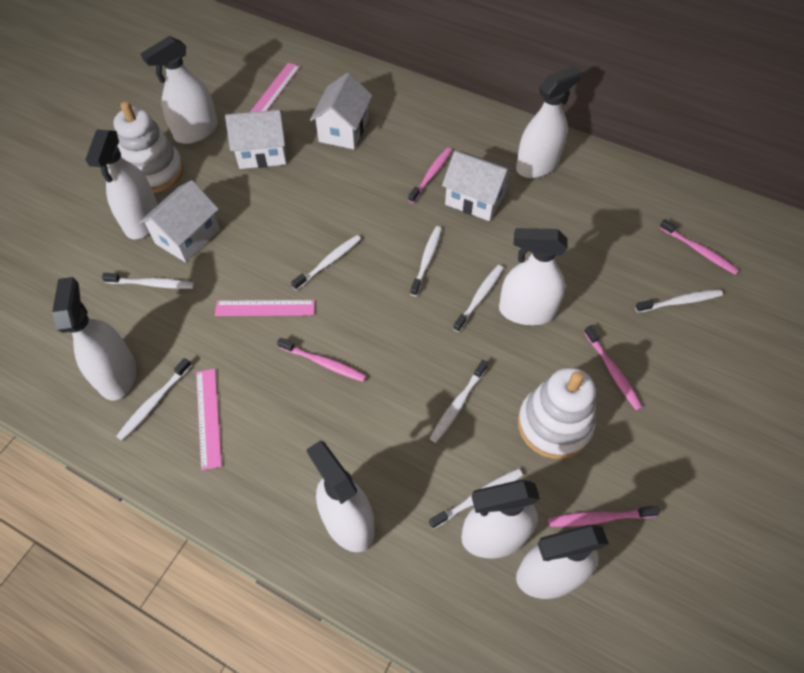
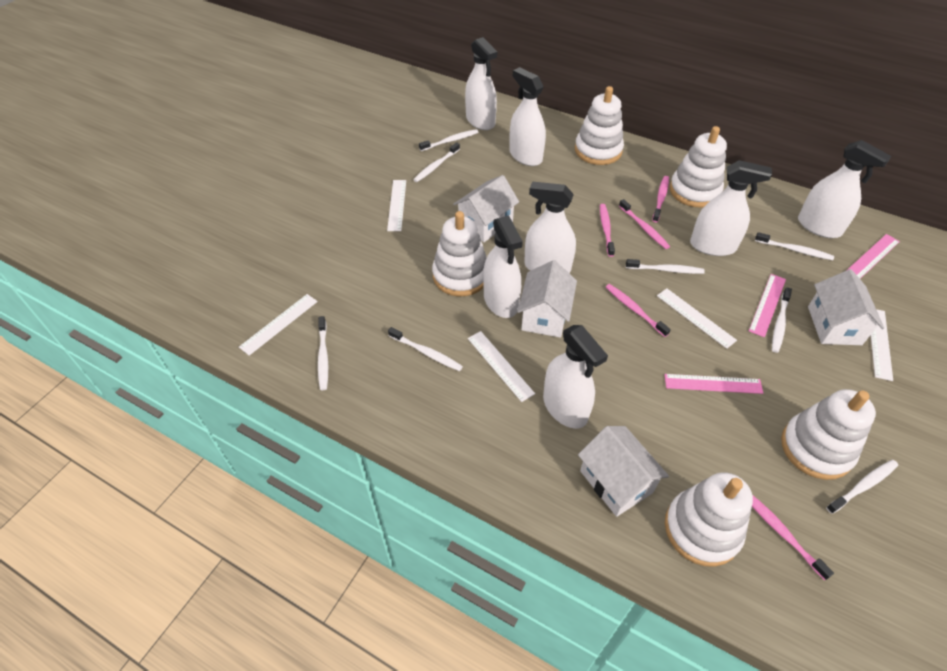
white ruler: 0 -> 5
white spray bottle: 8 -> 7
white stacking toy: 2 -> 5

